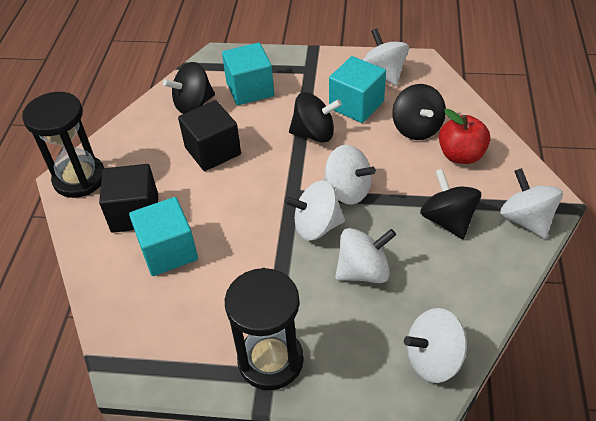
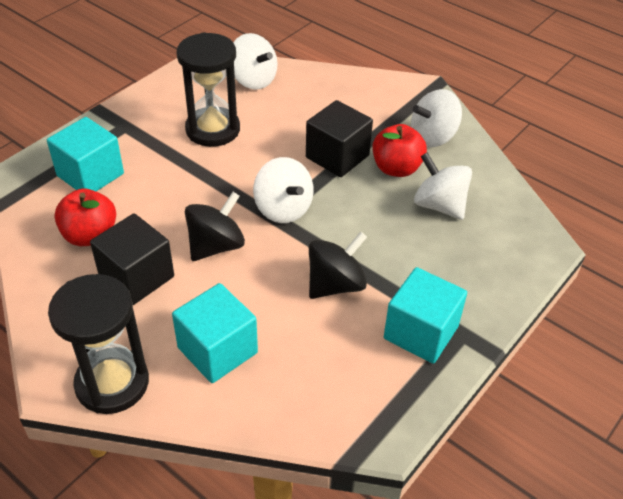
black spinning top: 4 -> 2
red apple: 1 -> 2
white spinning top: 6 -> 4

